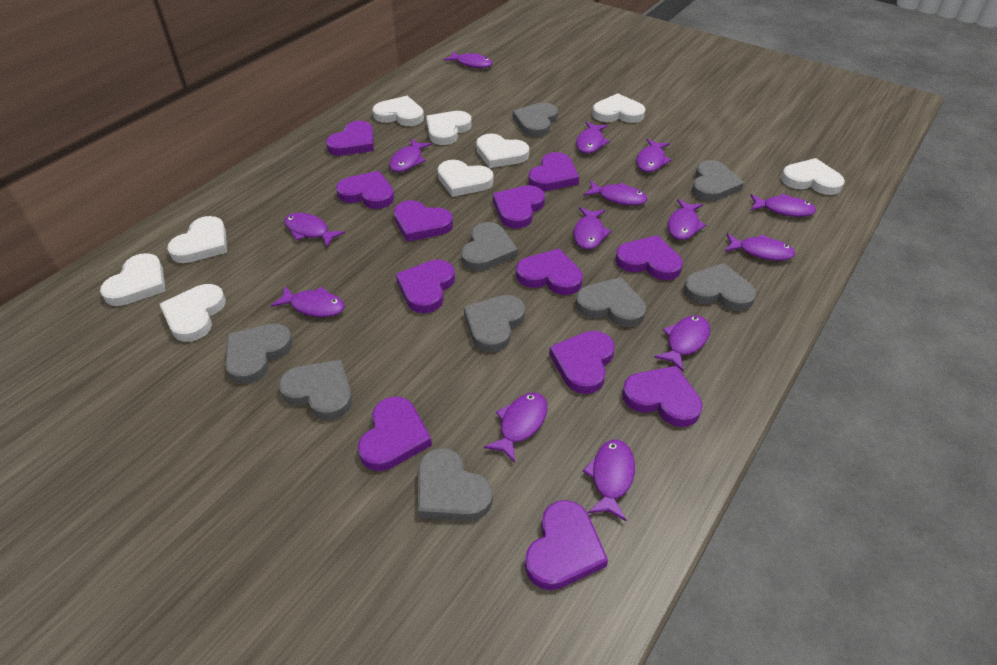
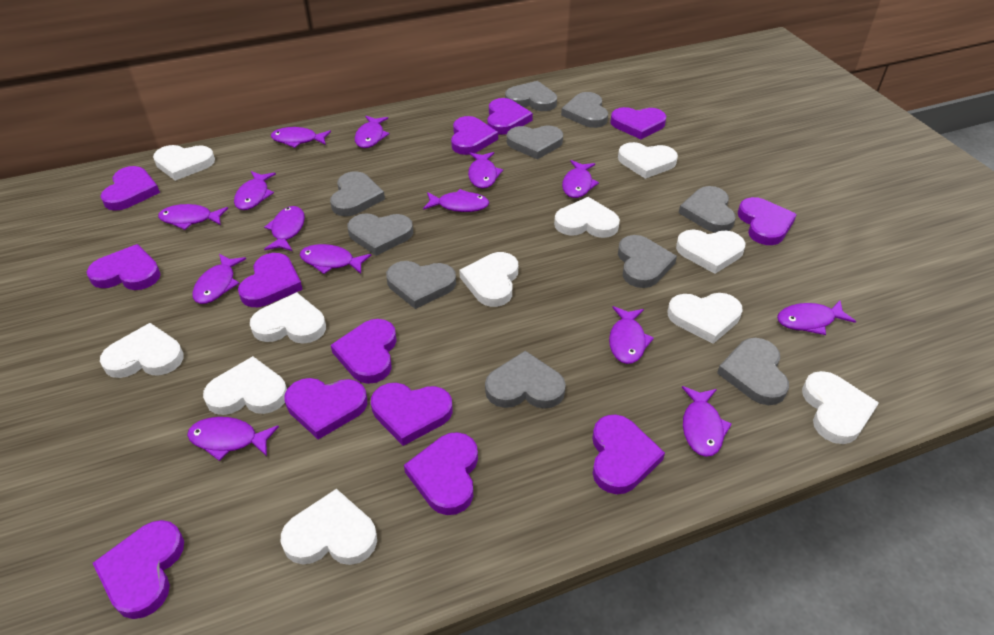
grey heart: 9 -> 10
purple heart: 12 -> 13
white heart: 9 -> 11

